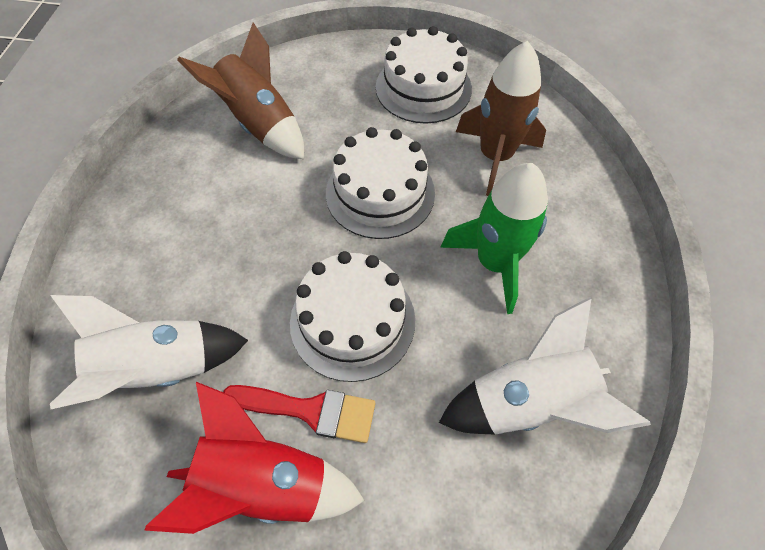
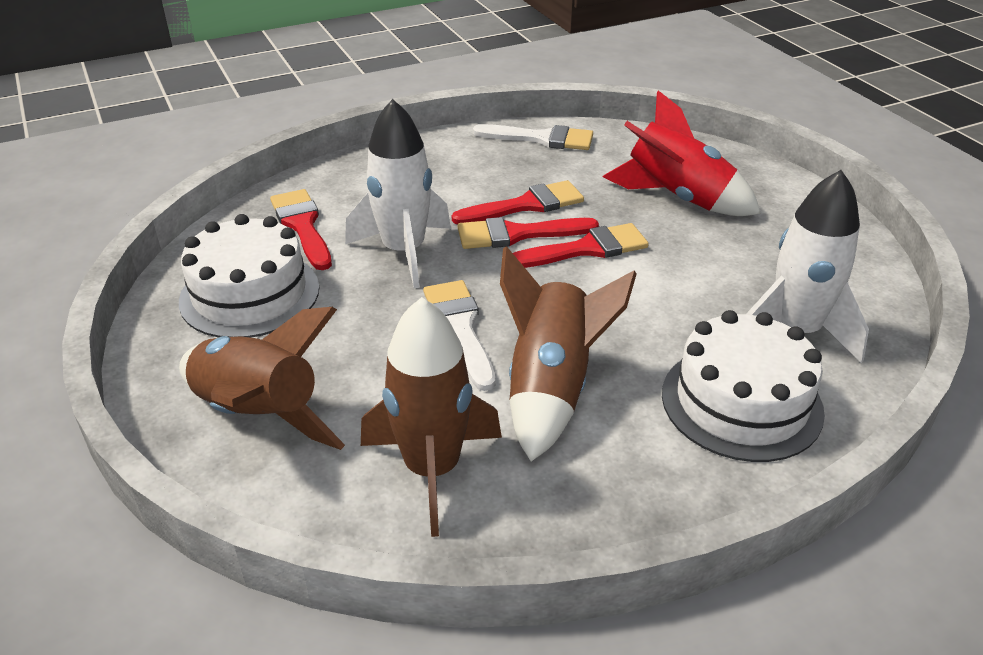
brown rocket: 2 -> 3
green rocket: 1 -> 0
red brush: 1 -> 4
white brush: 0 -> 2
white cake: 3 -> 2

